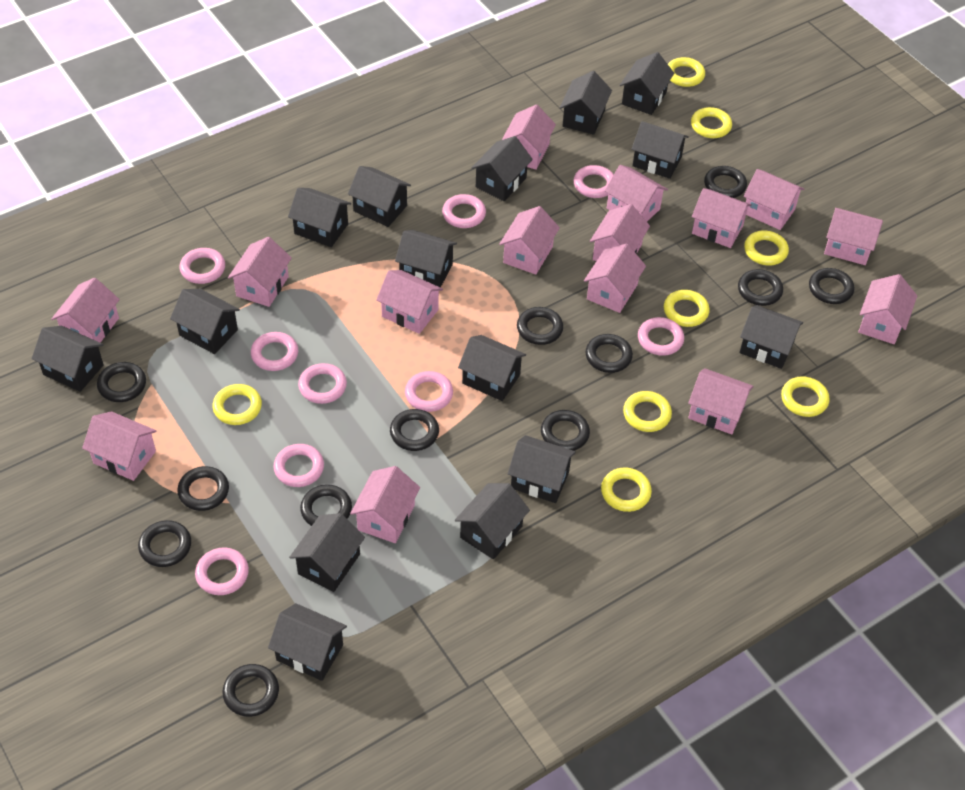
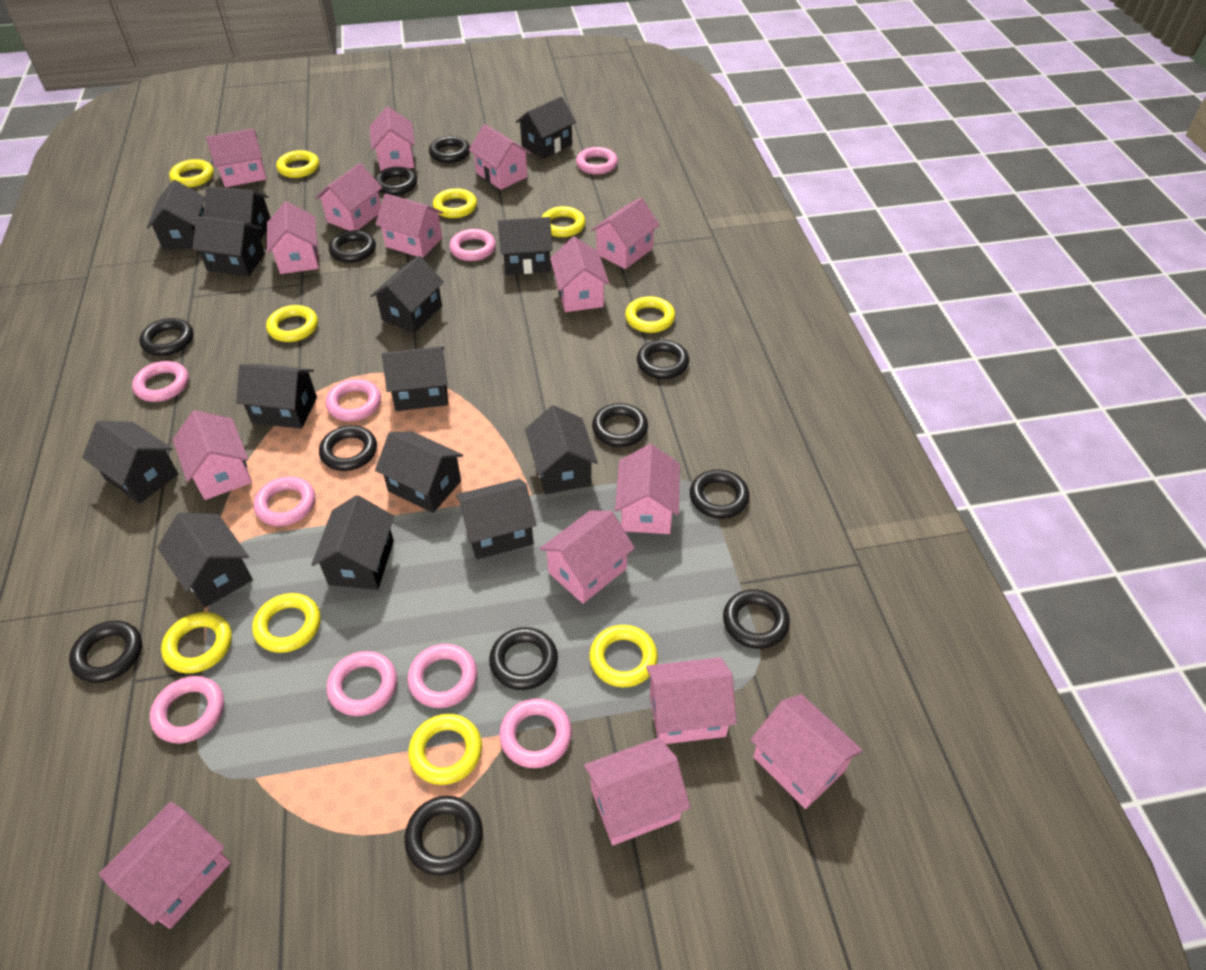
black house: 15 -> 14
yellow ring: 8 -> 10

